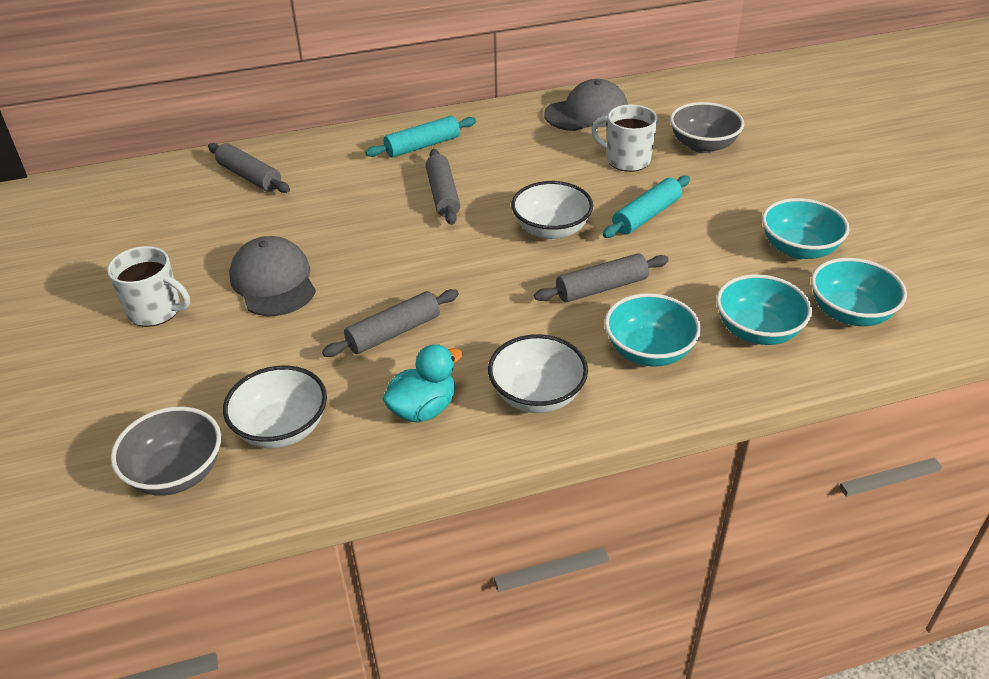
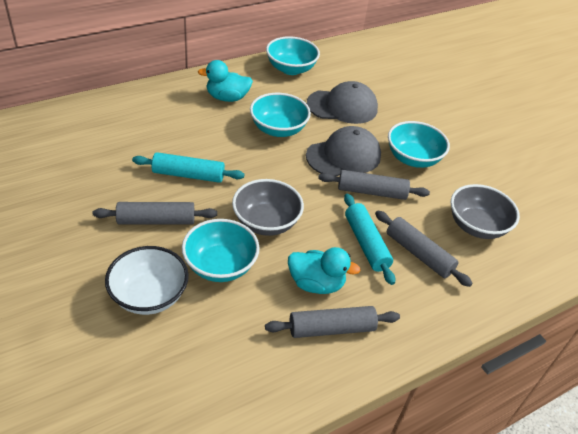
turquoise duck: 1 -> 2
white bowl: 3 -> 1
white mug: 2 -> 0

